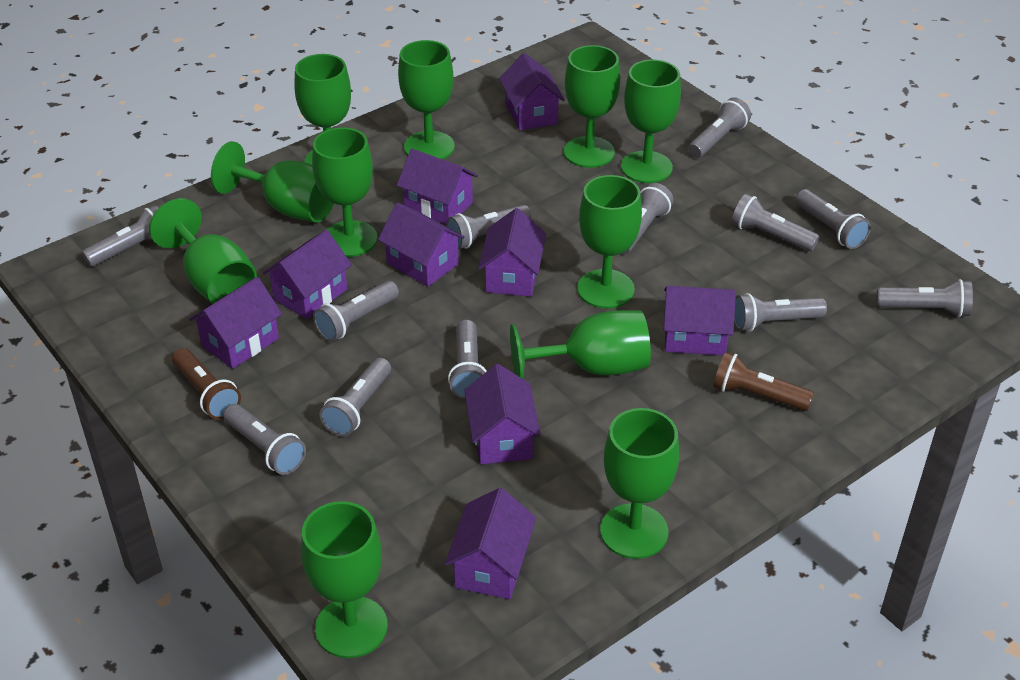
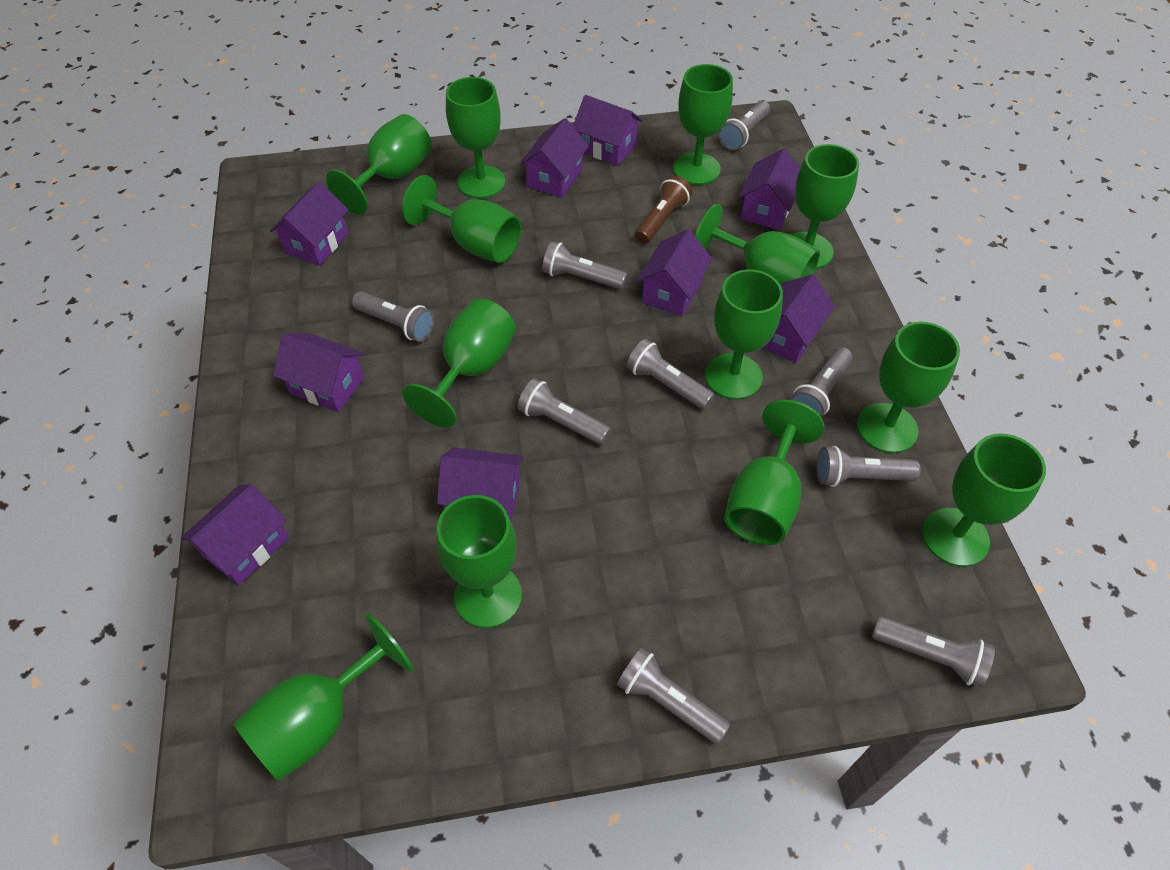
brown flashlight: 2 -> 1
green goblet: 11 -> 13
grey flashlight: 12 -> 9

